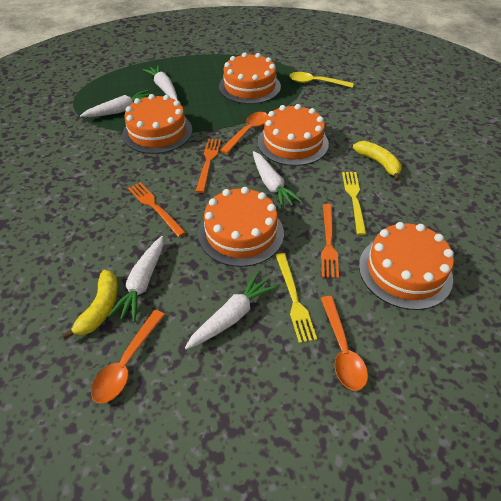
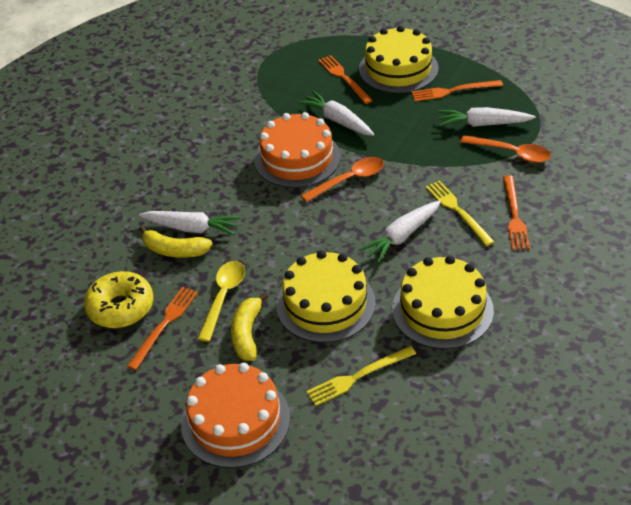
orange cake: 5 -> 2
orange fork: 3 -> 4
orange spoon: 3 -> 2
white carrot: 5 -> 4
yellow cake: 0 -> 3
yellow donut: 0 -> 1

